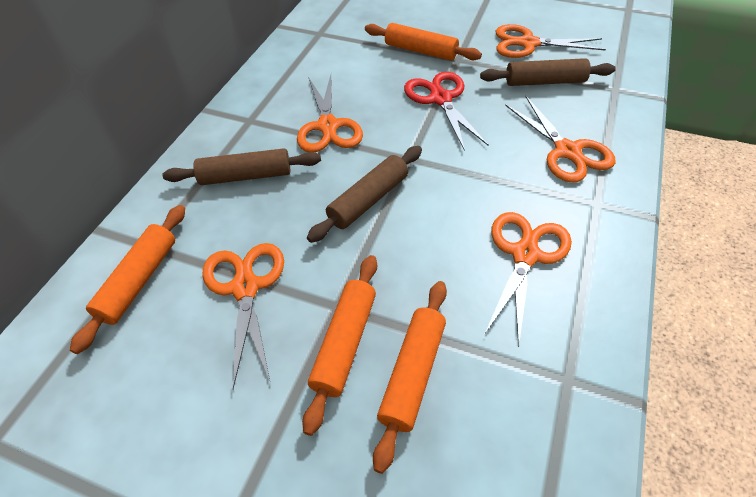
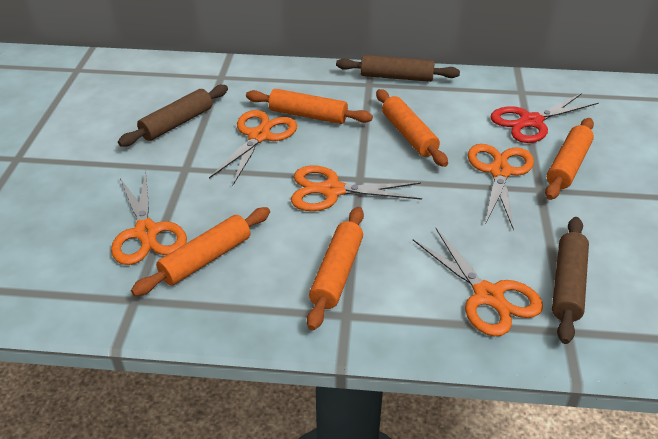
orange rolling pin: 4 -> 5

